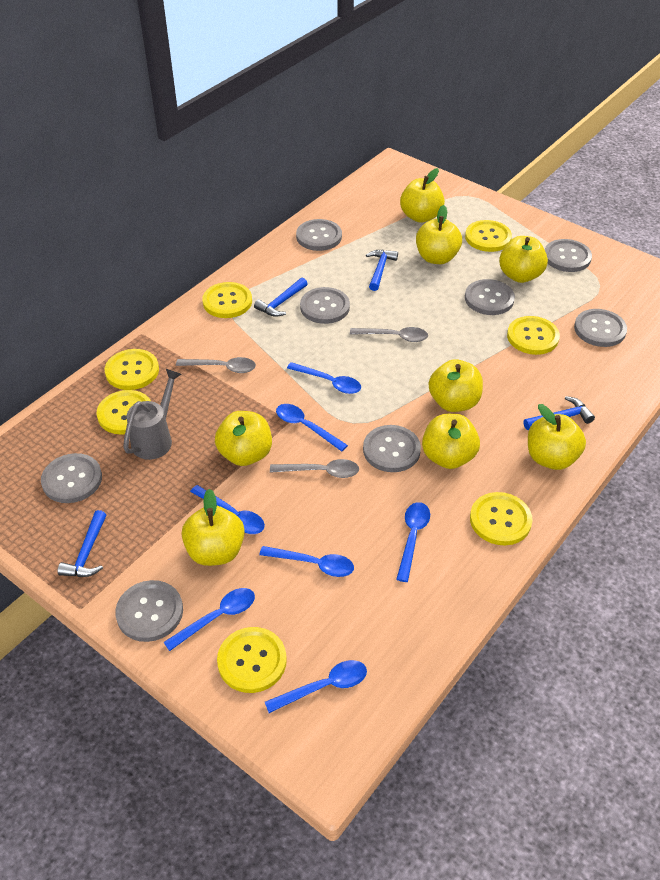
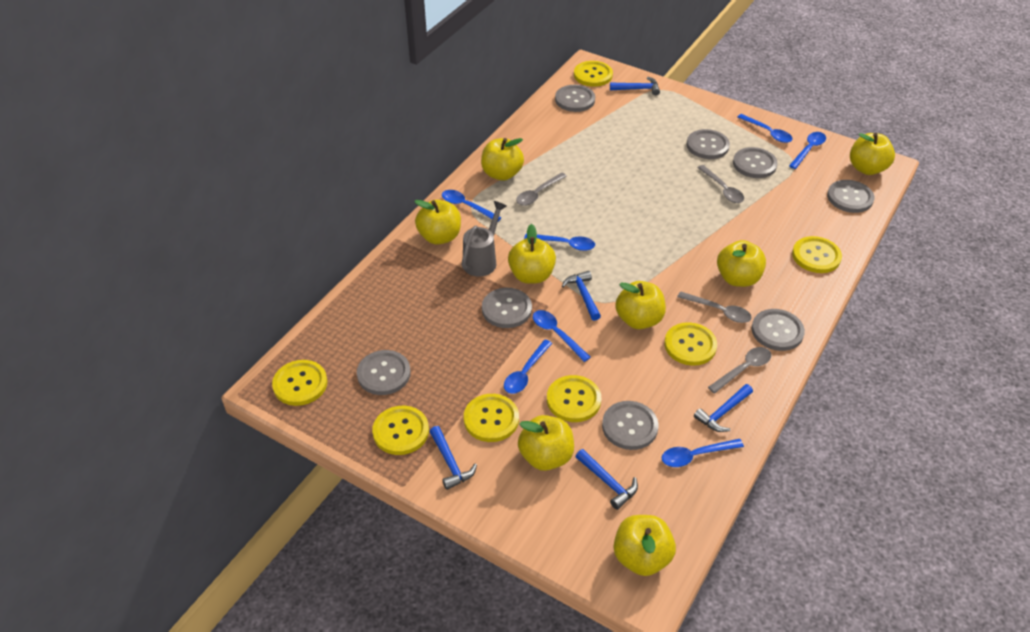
blue hammer: 4 -> 5
grey spoon: 3 -> 4

